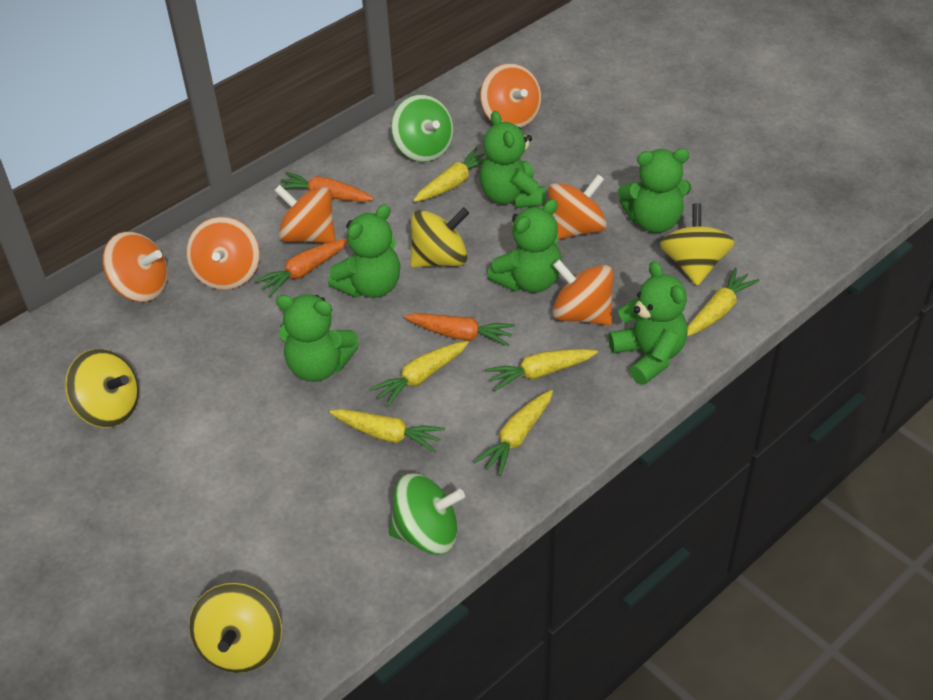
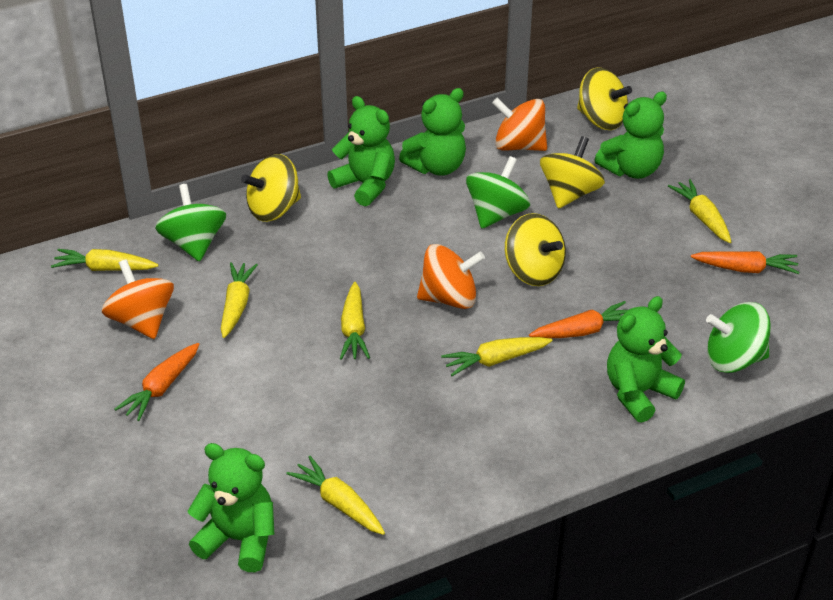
green spinning top: 2 -> 3
green teddy bear: 6 -> 5
orange spinning top: 6 -> 3

